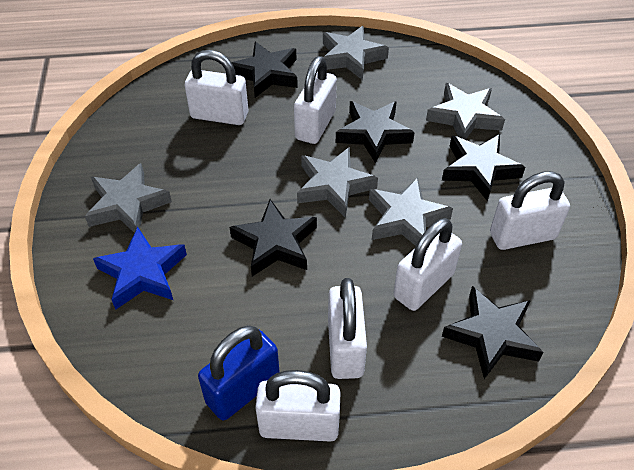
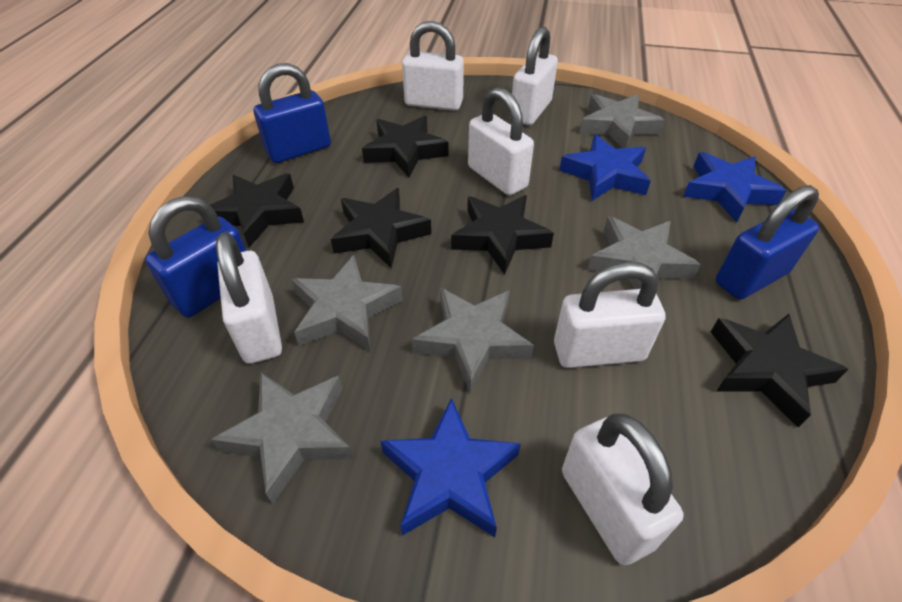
blue padlock: 1 -> 3
blue star: 1 -> 3

